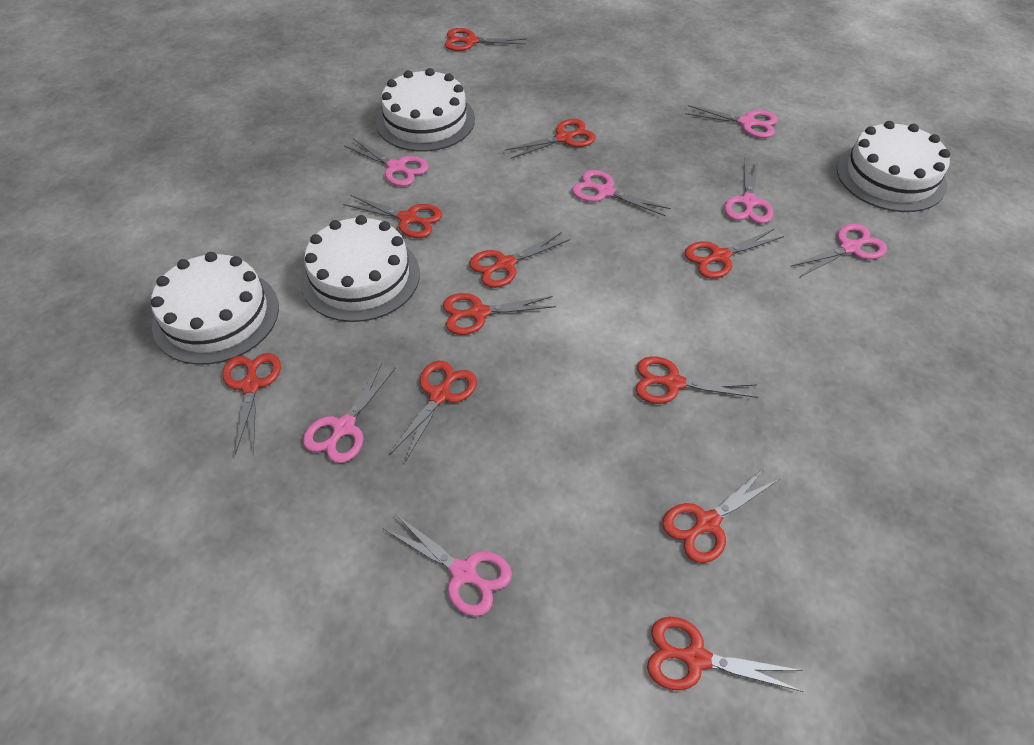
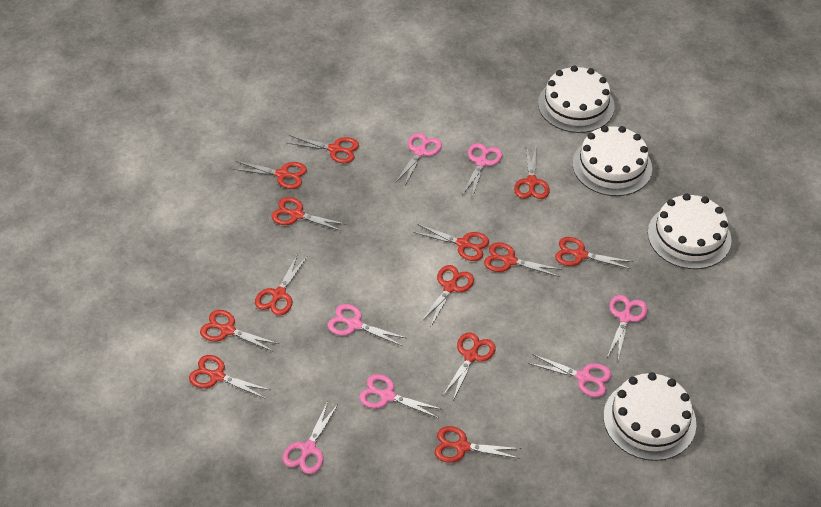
red scissors: 11 -> 13

